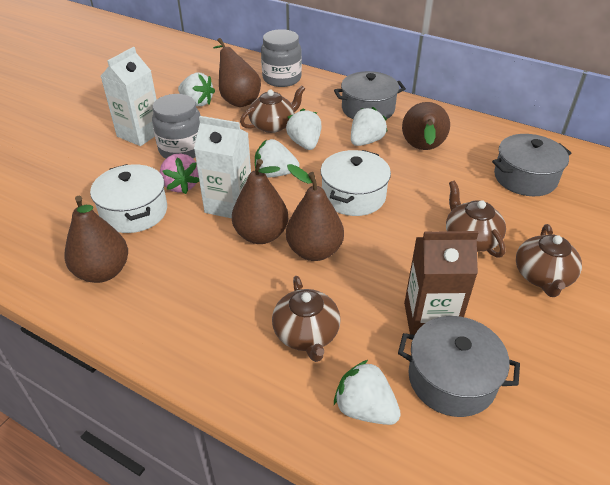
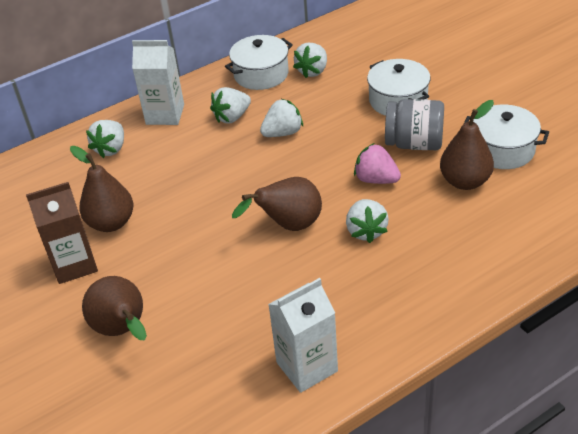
brown pear: 5 -> 4
brown teapot: 4 -> 0
grey jar: 2 -> 1
grey pot: 3 -> 0
white pot: 2 -> 3

